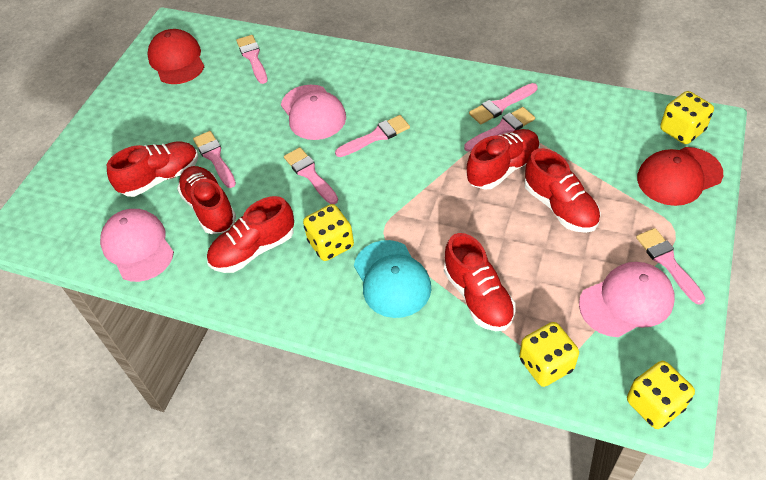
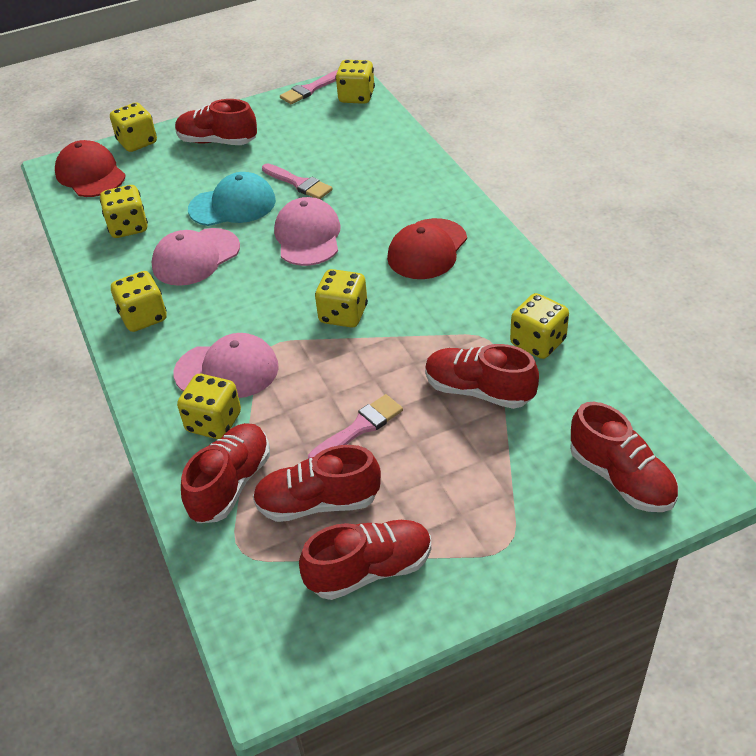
pink brush: 7 -> 3
yellow dice: 4 -> 7

